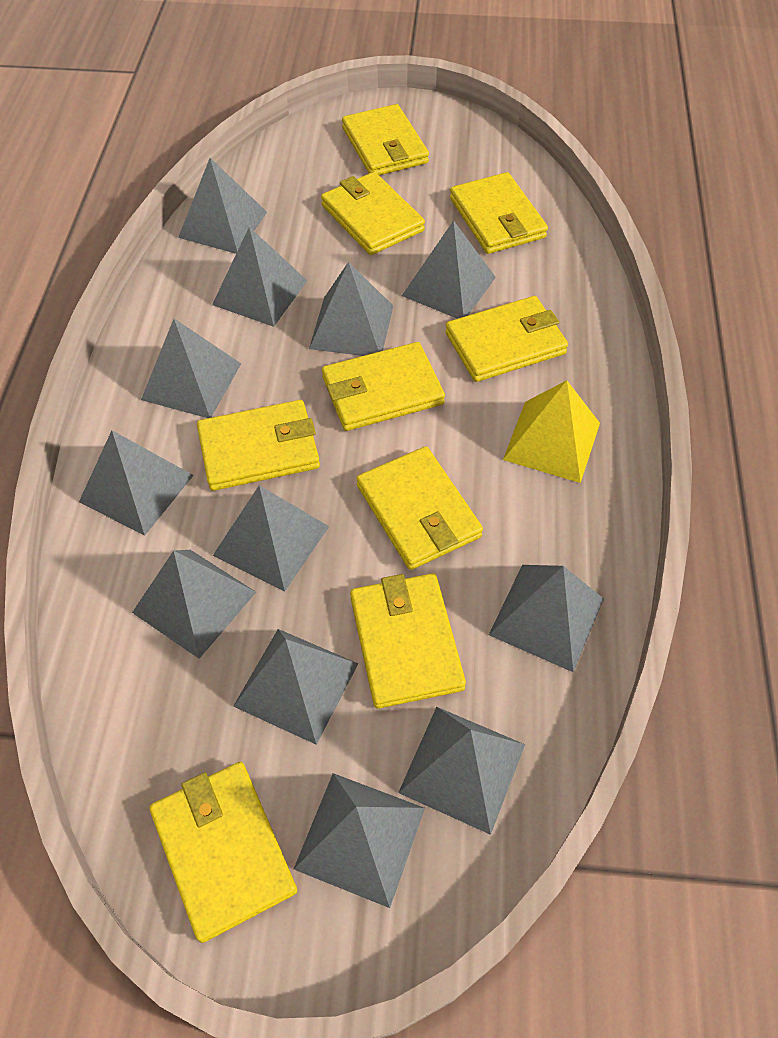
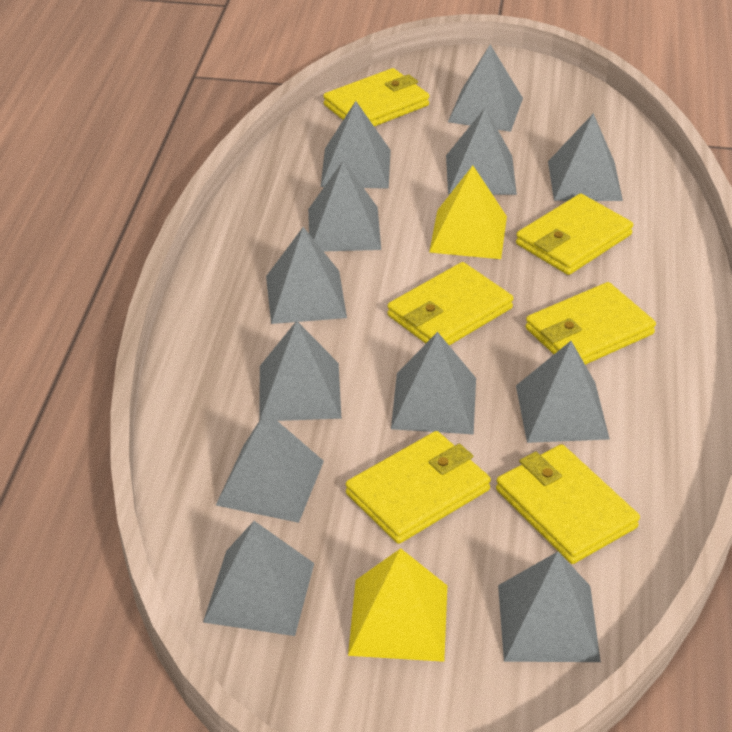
yellow pyramid: 1 -> 2
yellow wallet: 9 -> 6

